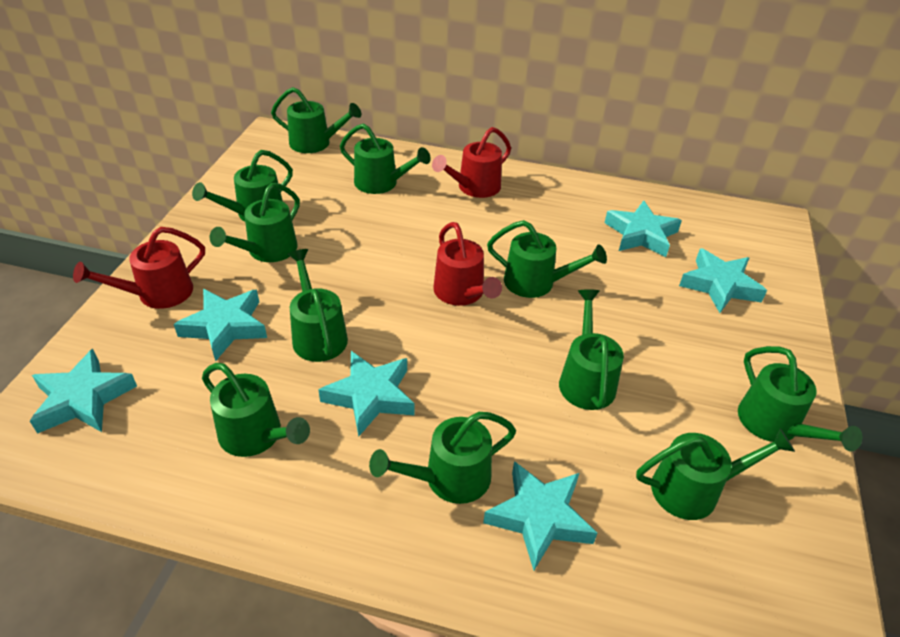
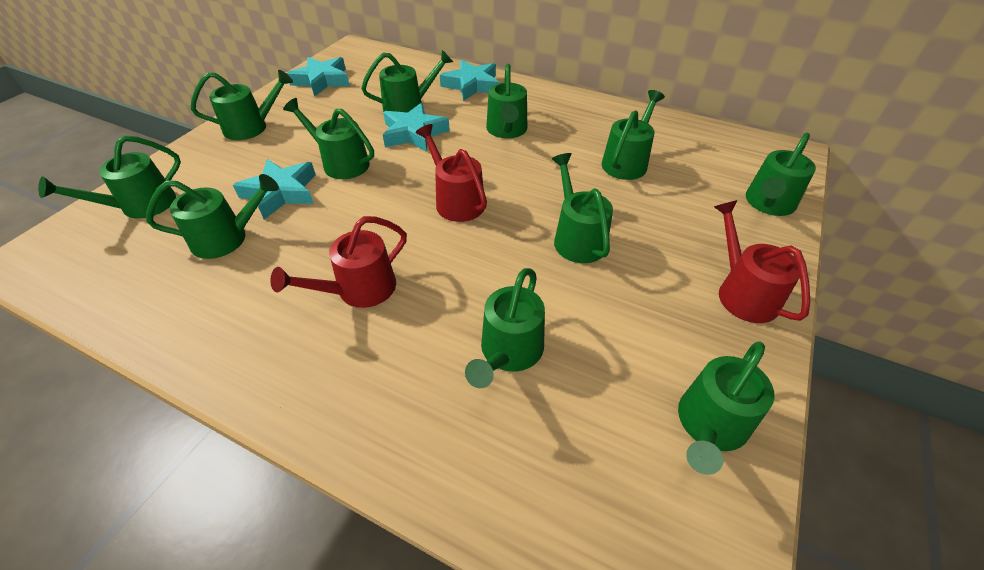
turquoise star: 6 -> 4

